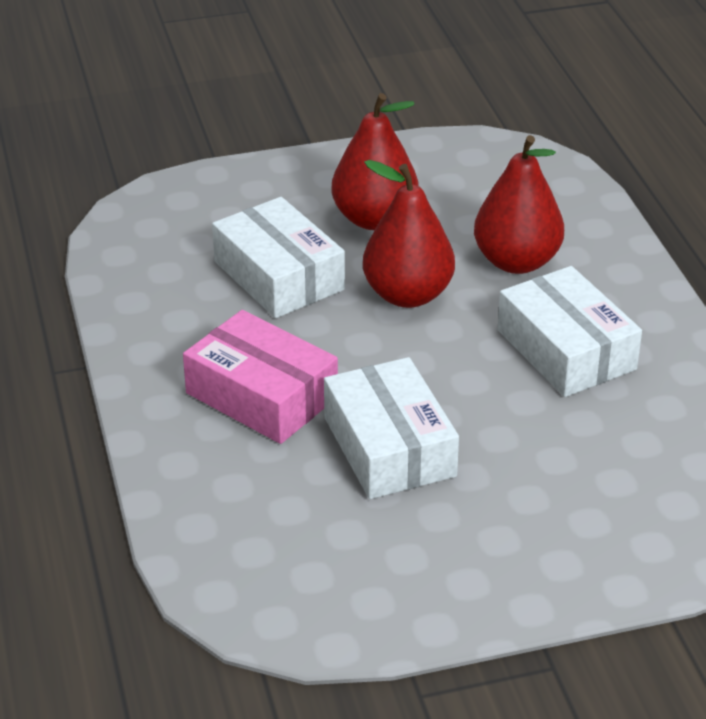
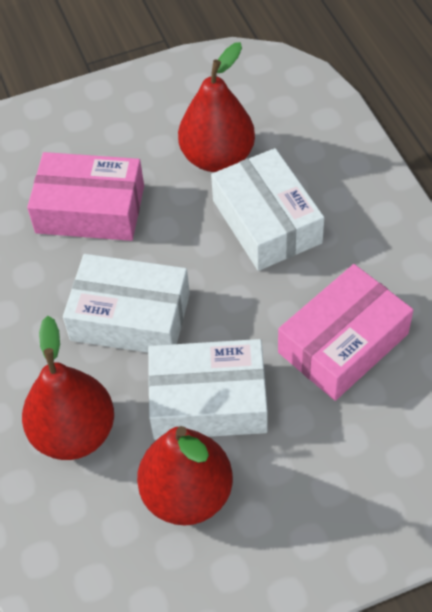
pink box: 1 -> 2

